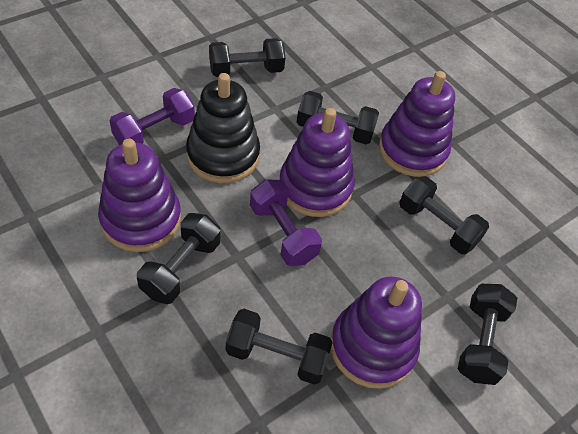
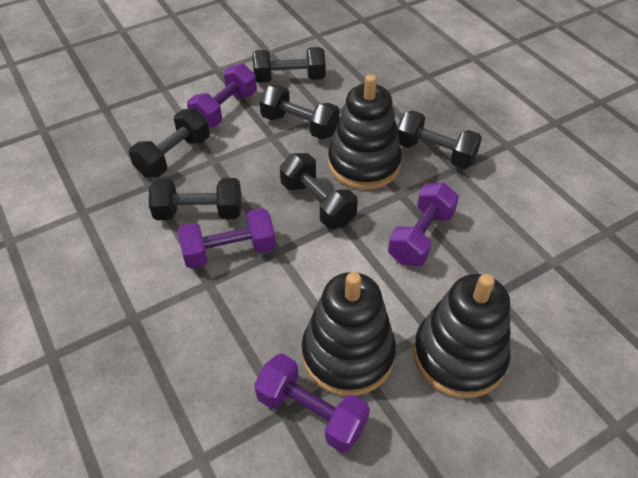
black stacking toy: 1 -> 3
purple dumbbell: 2 -> 4
purple stacking toy: 4 -> 0

